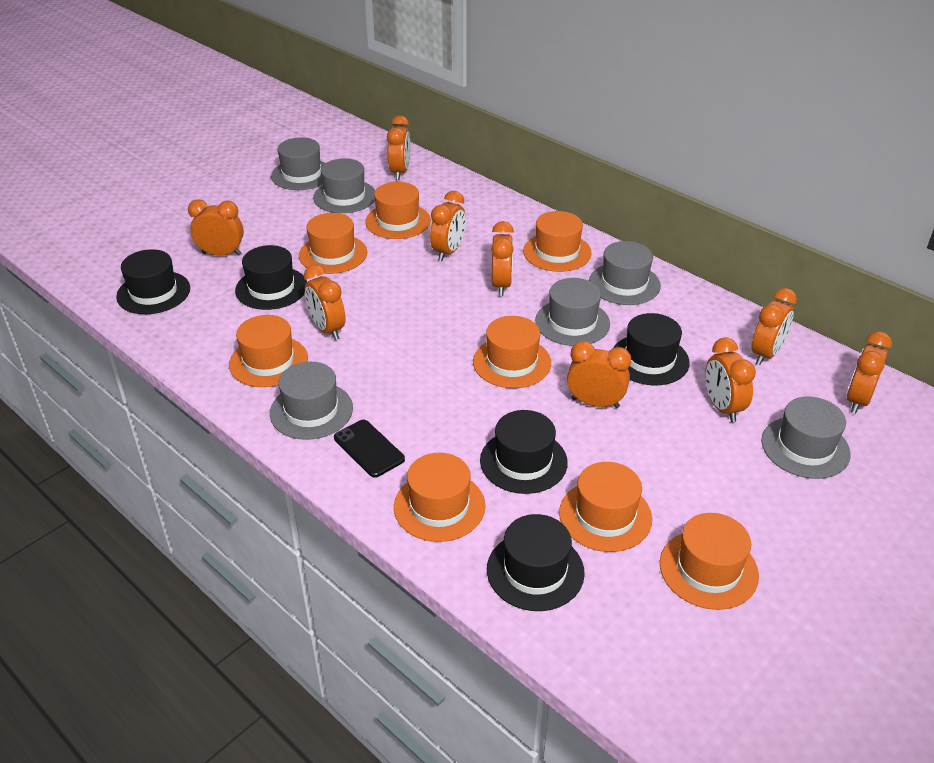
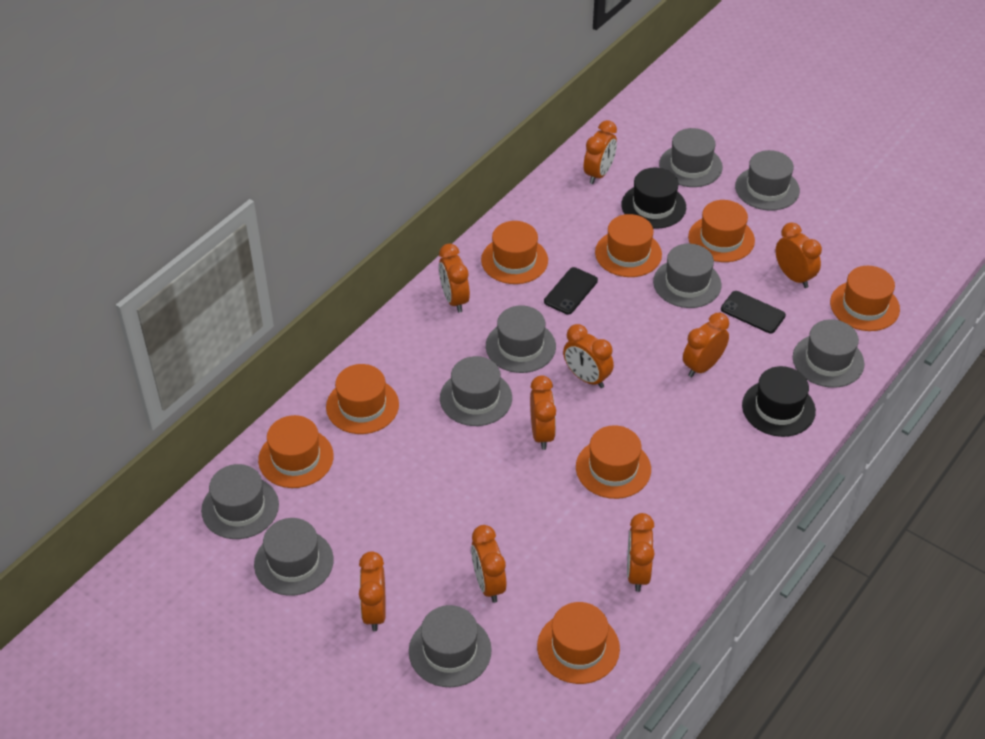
black hat: 5 -> 2
black phone: 1 -> 2
grey hat: 6 -> 9

